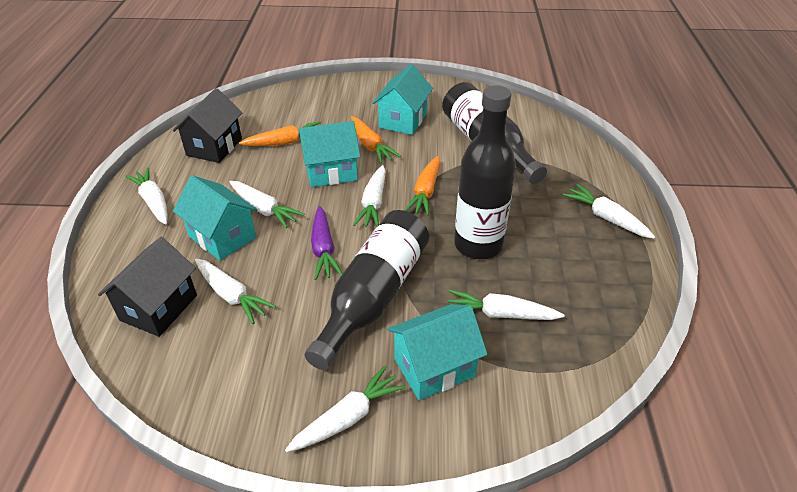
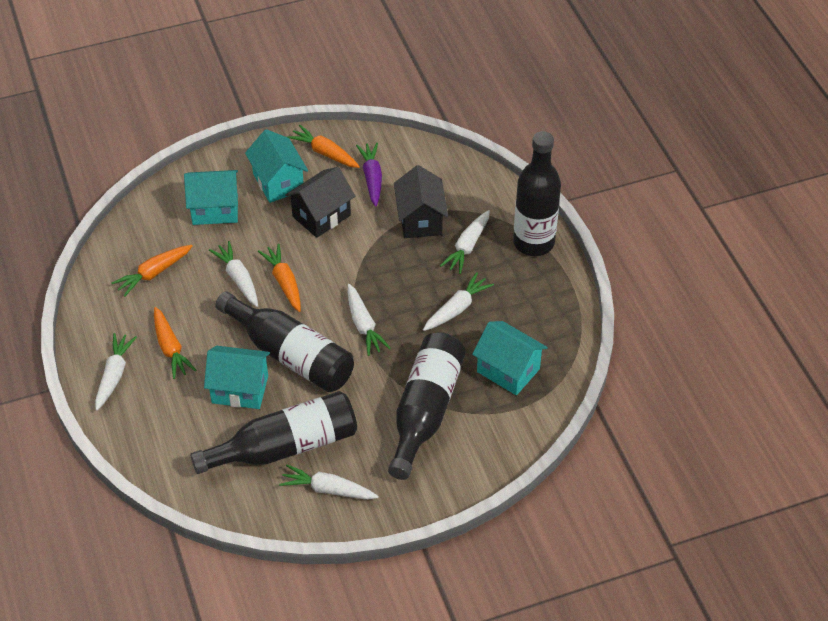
black bottle: 3 -> 4
orange carrot: 3 -> 4
white carrot: 7 -> 6

